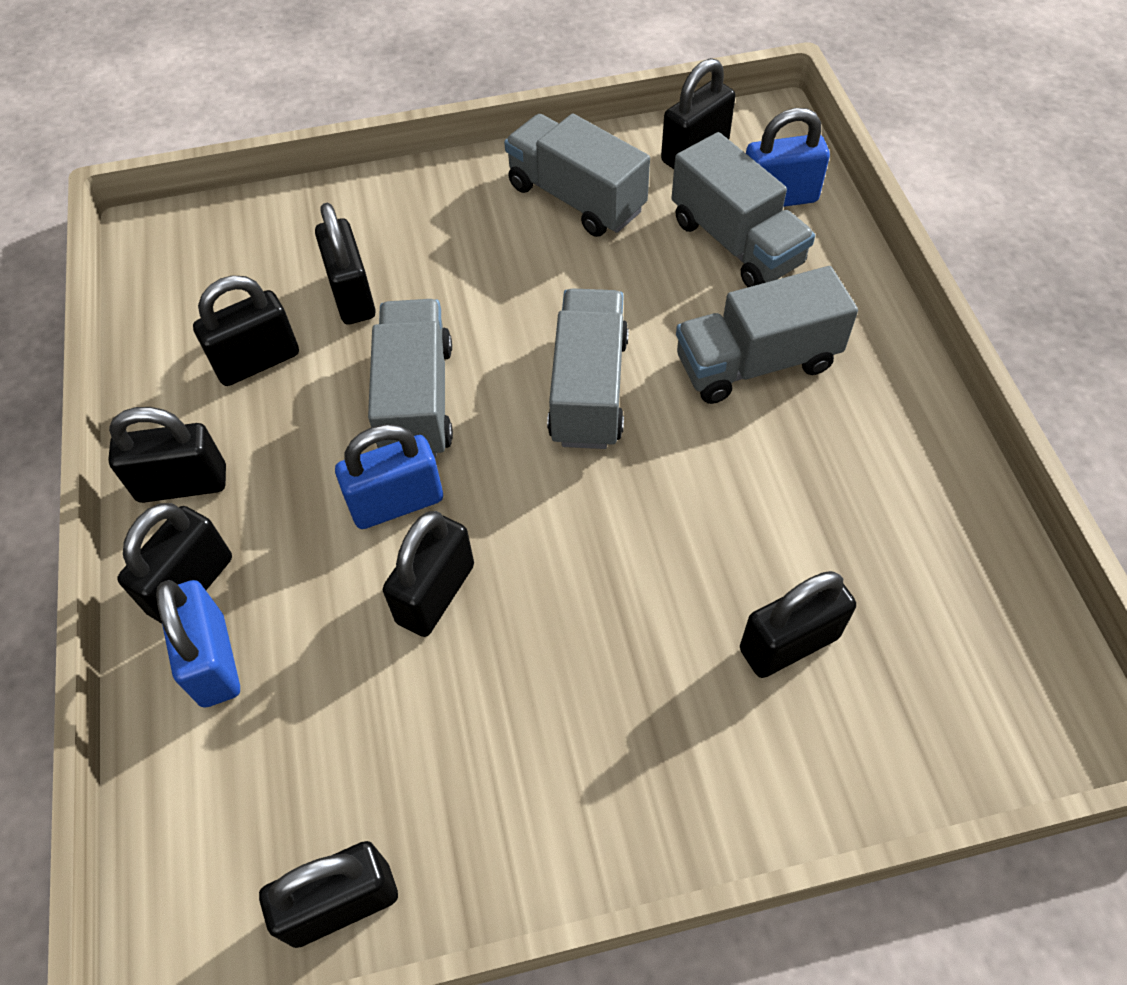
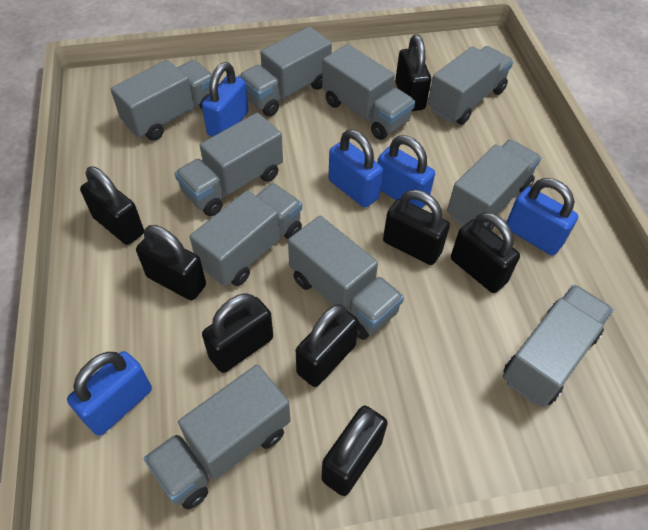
blue padlock: 3 -> 5
grey truck: 5 -> 10

